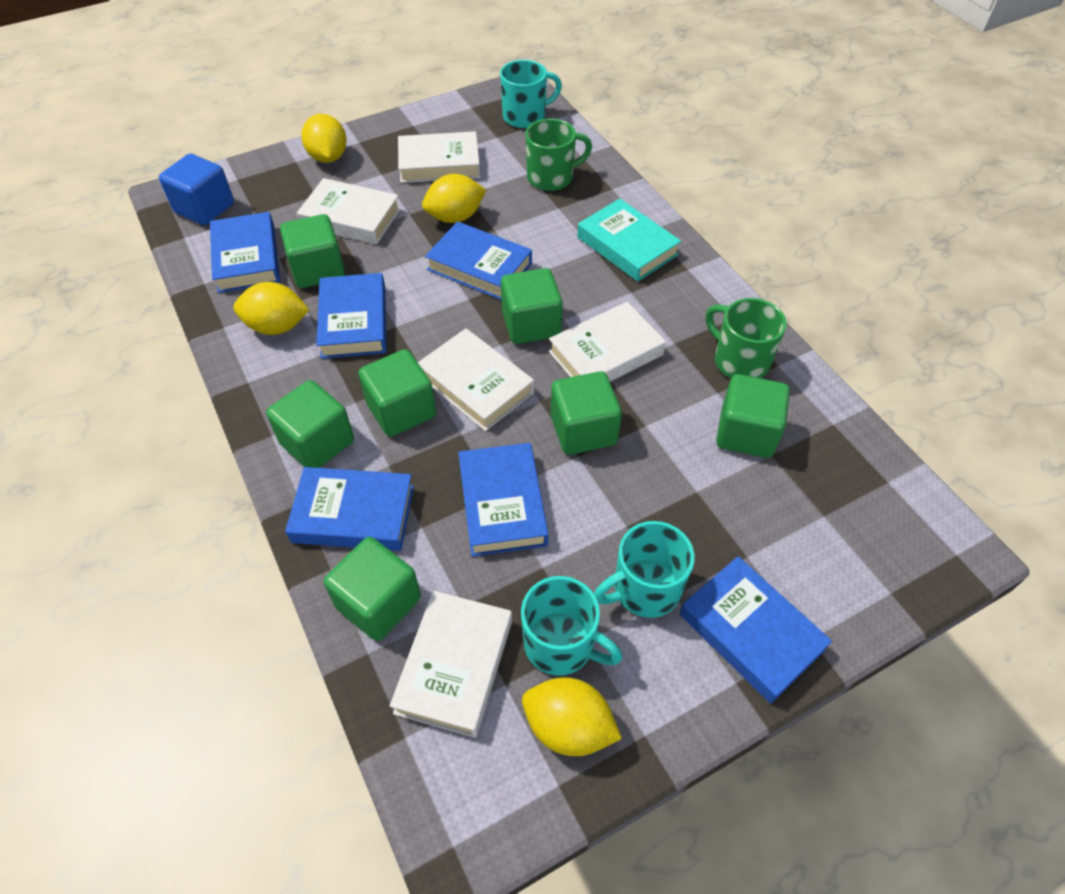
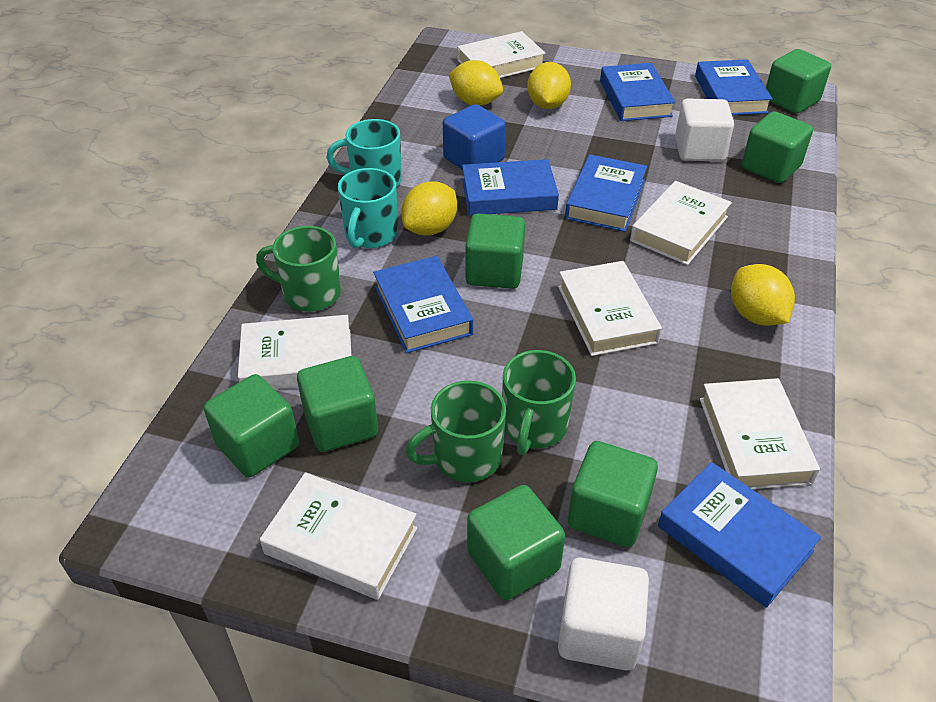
green mug: 2 -> 3
turquoise book: 1 -> 0
turquoise mug: 3 -> 2
white book: 5 -> 6
white cube: 0 -> 2

